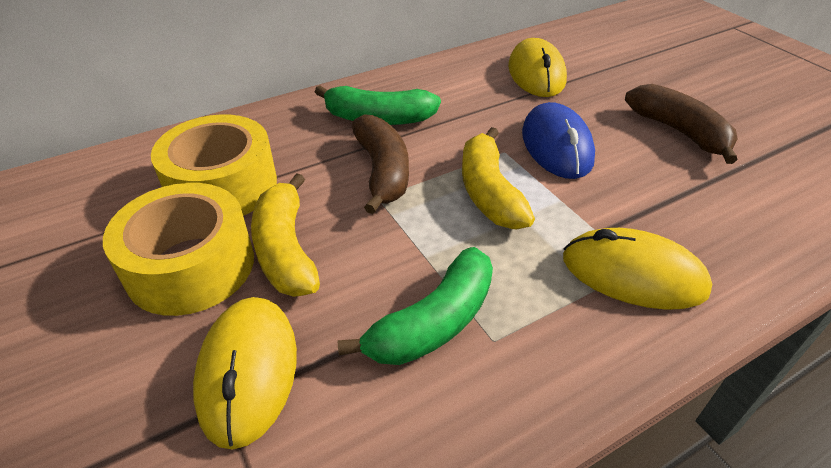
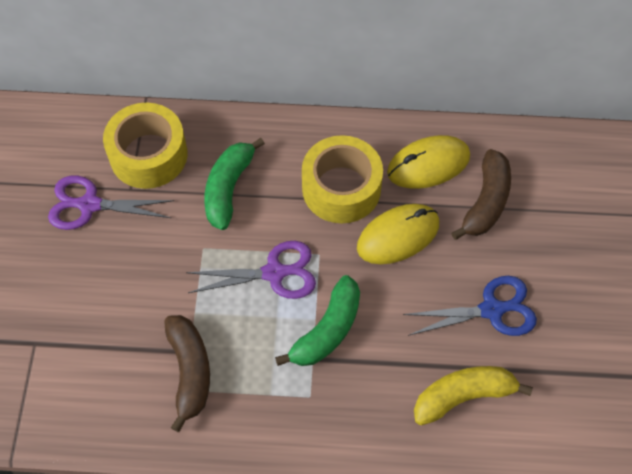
blue mouse: 1 -> 0
blue scissors: 0 -> 1
purple scissors: 0 -> 2
yellow banana: 2 -> 1
yellow mouse: 3 -> 2

